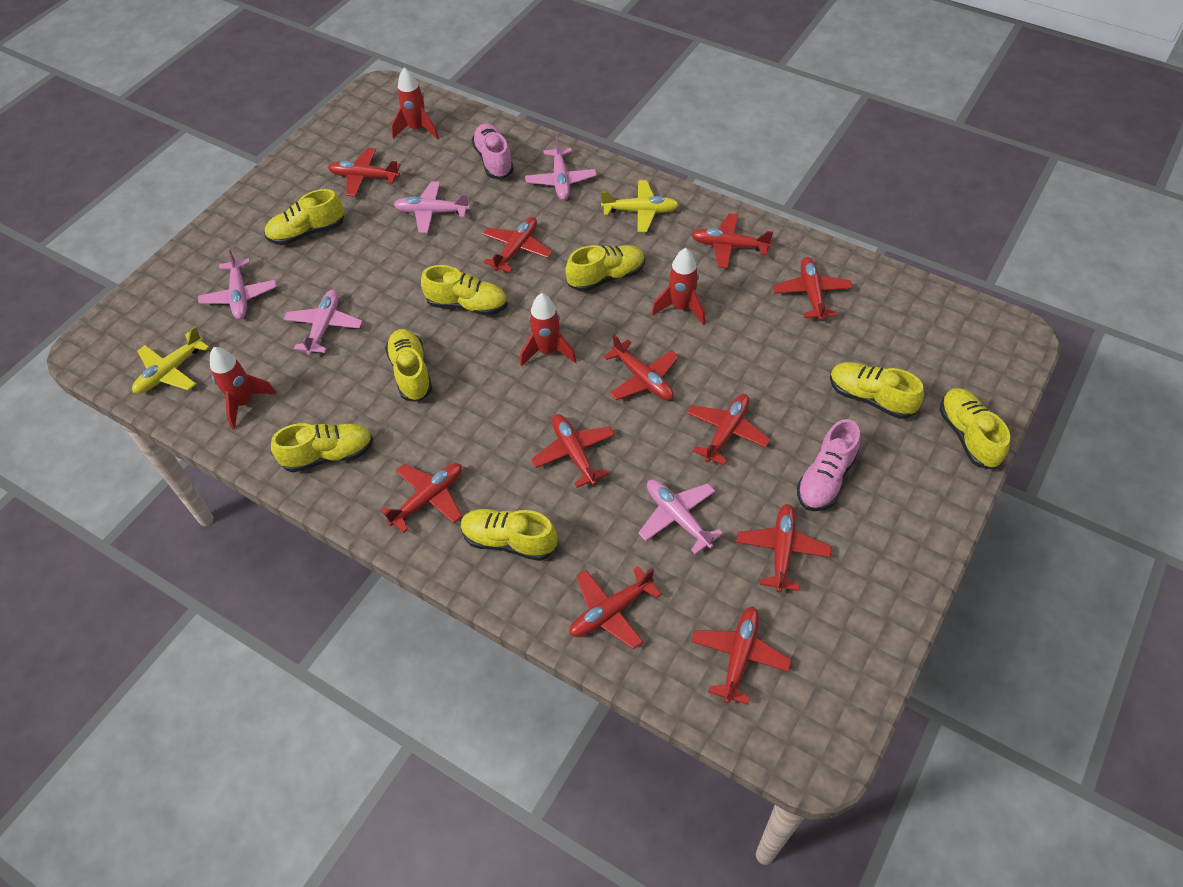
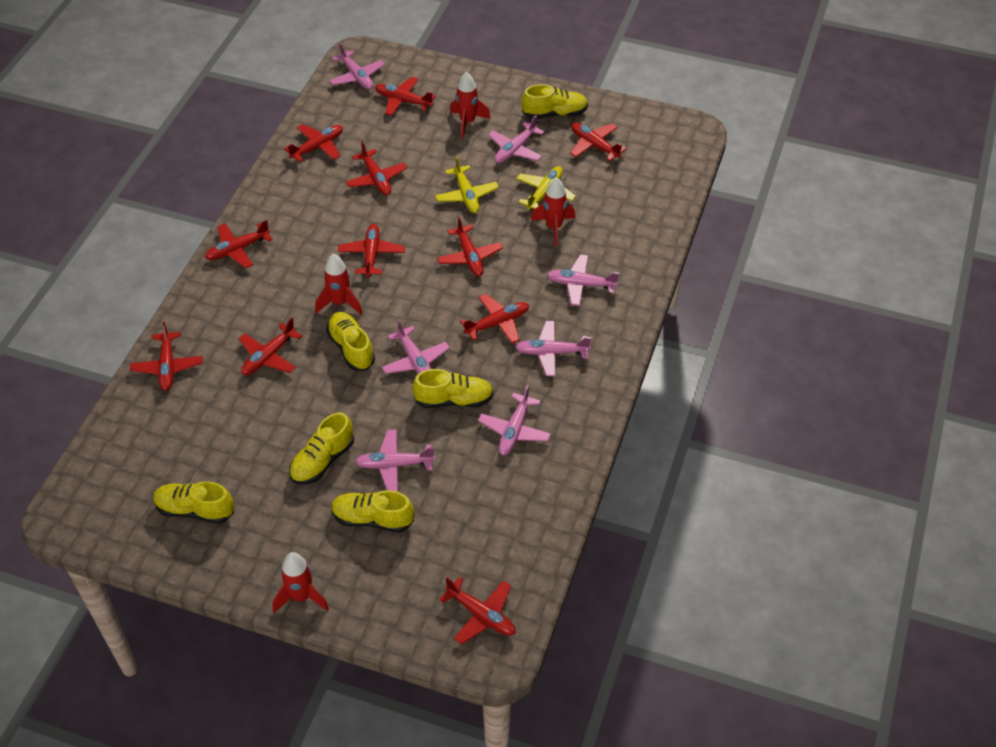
pink plane: 5 -> 7
pink shoe: 2 -> 0
yellow shoe: 8 -> 6

